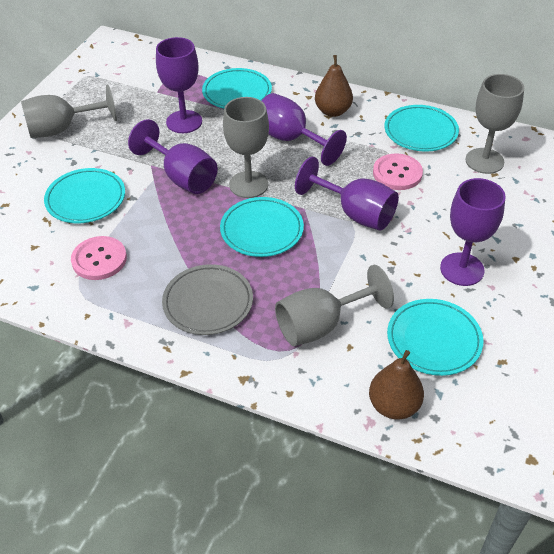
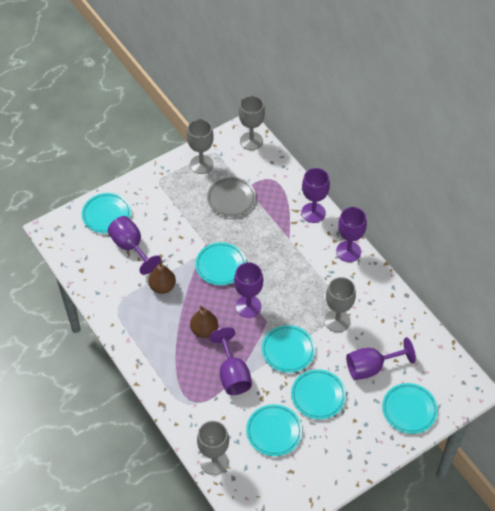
pink button: 2 -> 0
purple goblet: 5 -> 6
turquoise plate: 5 -> 6

